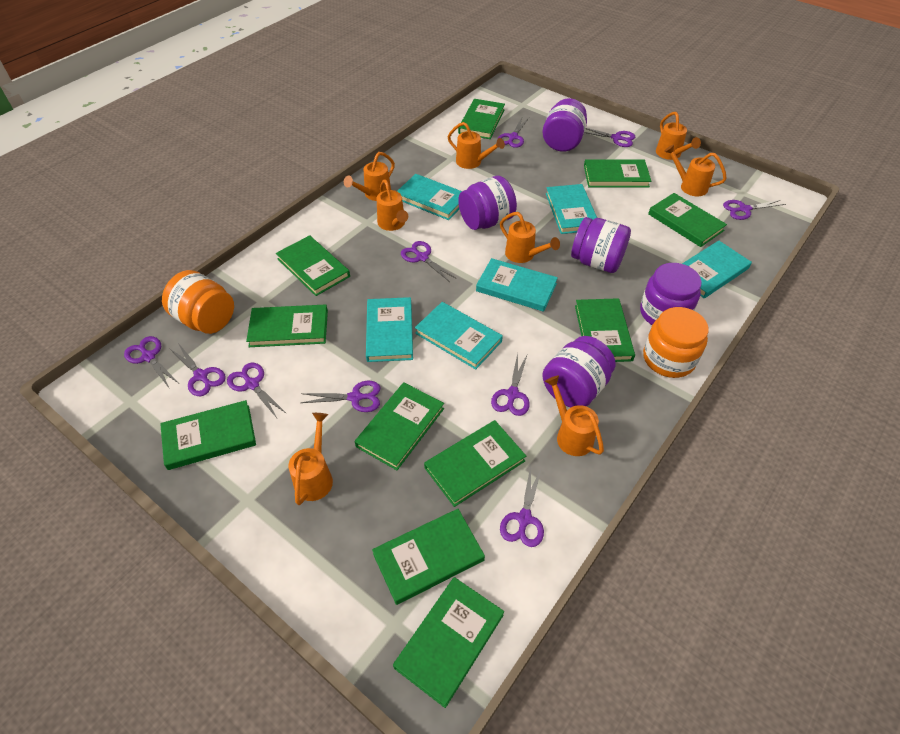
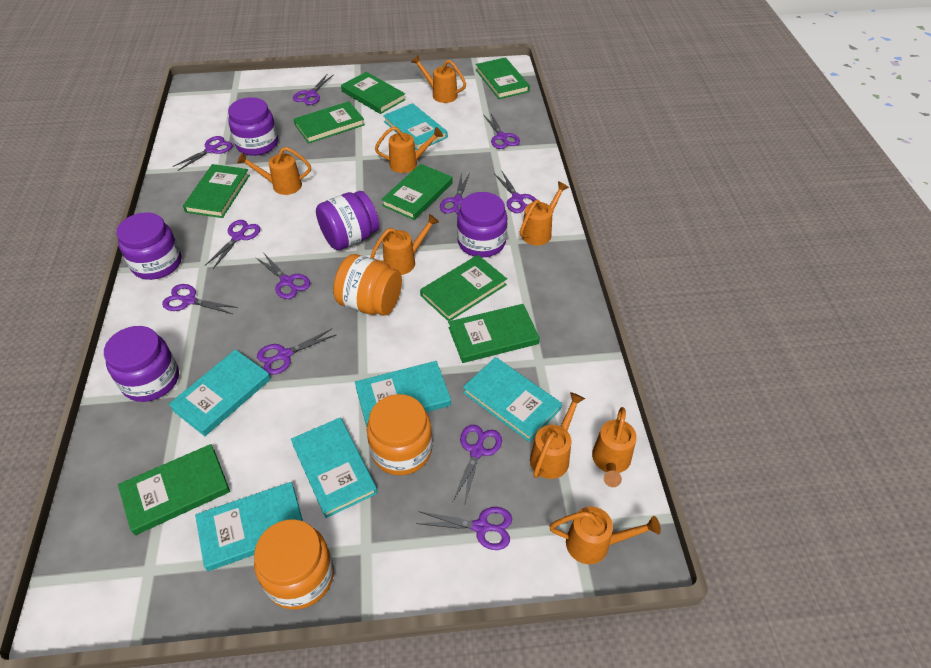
green book: 11 -> 8
orange jar: 2 -> 3
purple scissors: 10 -> 11

